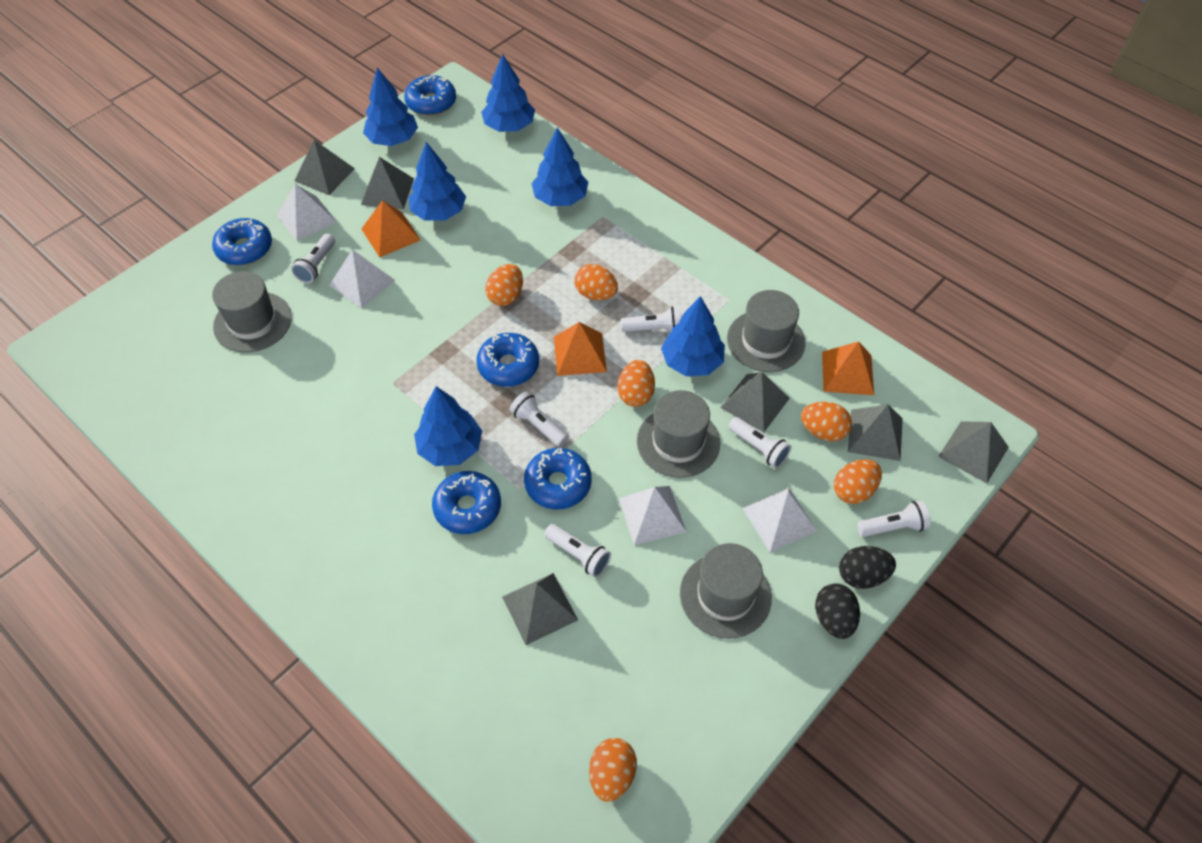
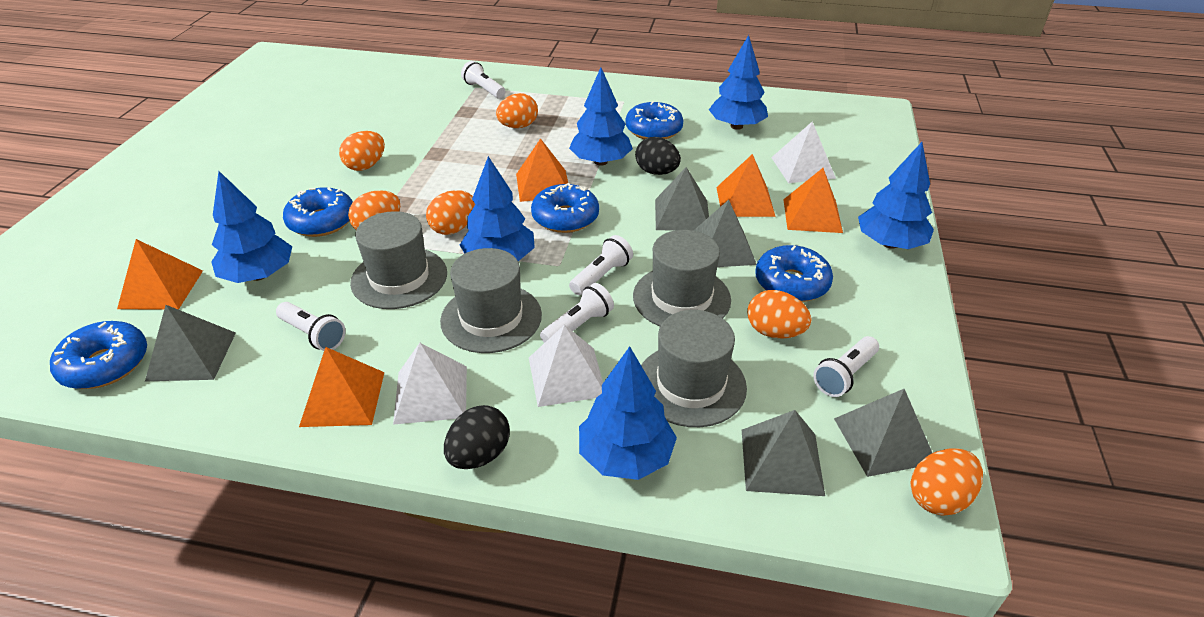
grey pyramid: 6 -> 5
orange pyramid: 3 -> 5
white flashlight: 6 -> 5
white pyramid: 4 -> 3

